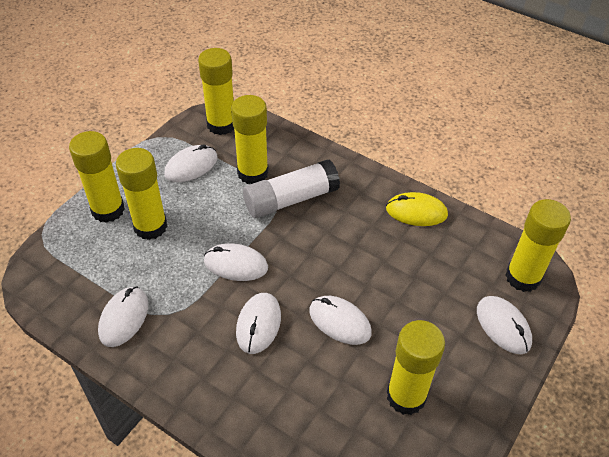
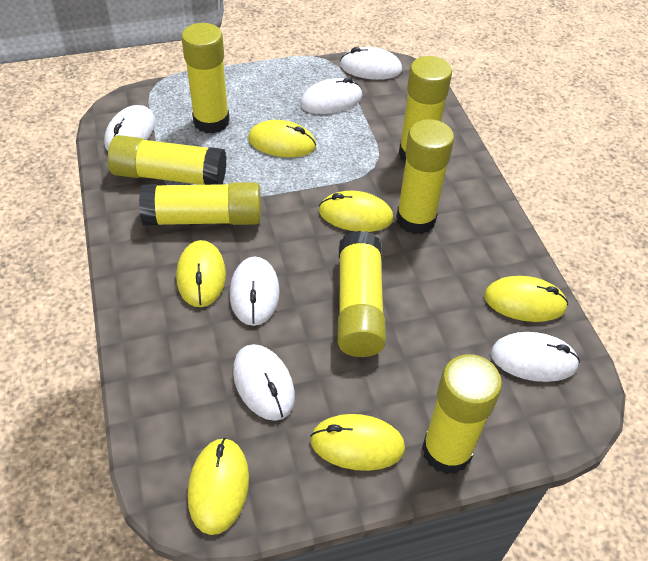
white glue stick: 1 -> 0
yellow glue stick: 6 -> 7
yellow mouse: 1 -> 6

